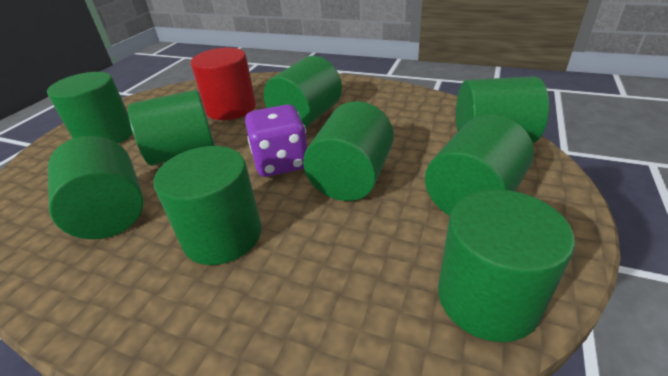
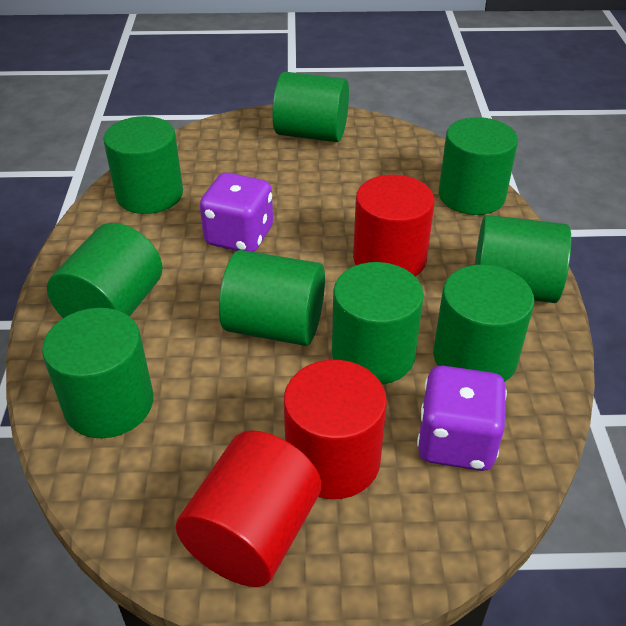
purple dice: 1 -> 2
red cylinder: 1 -> 3

